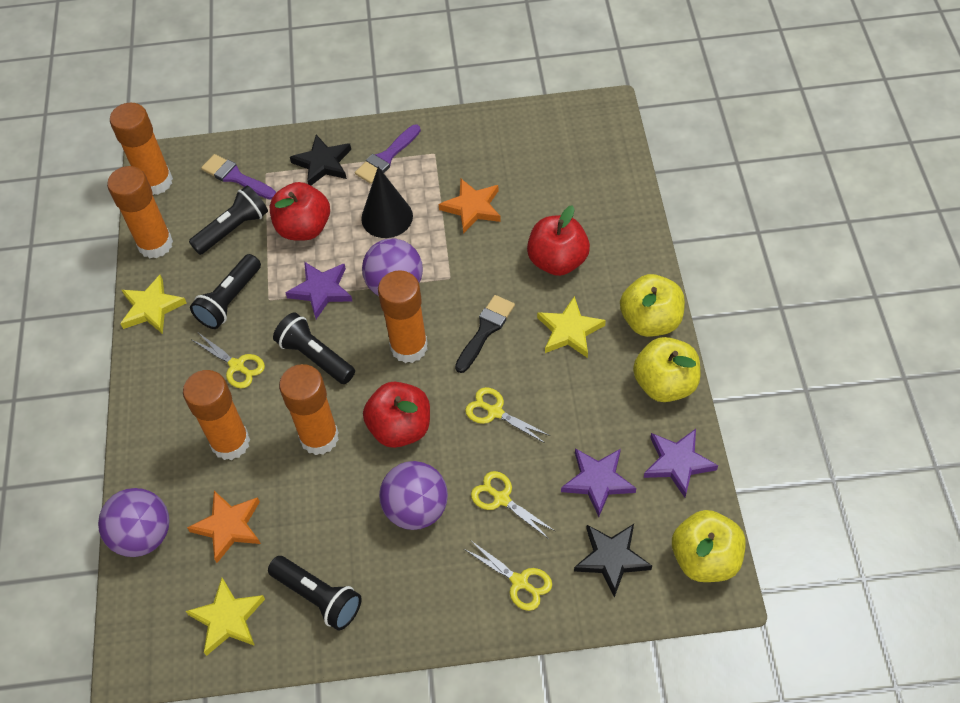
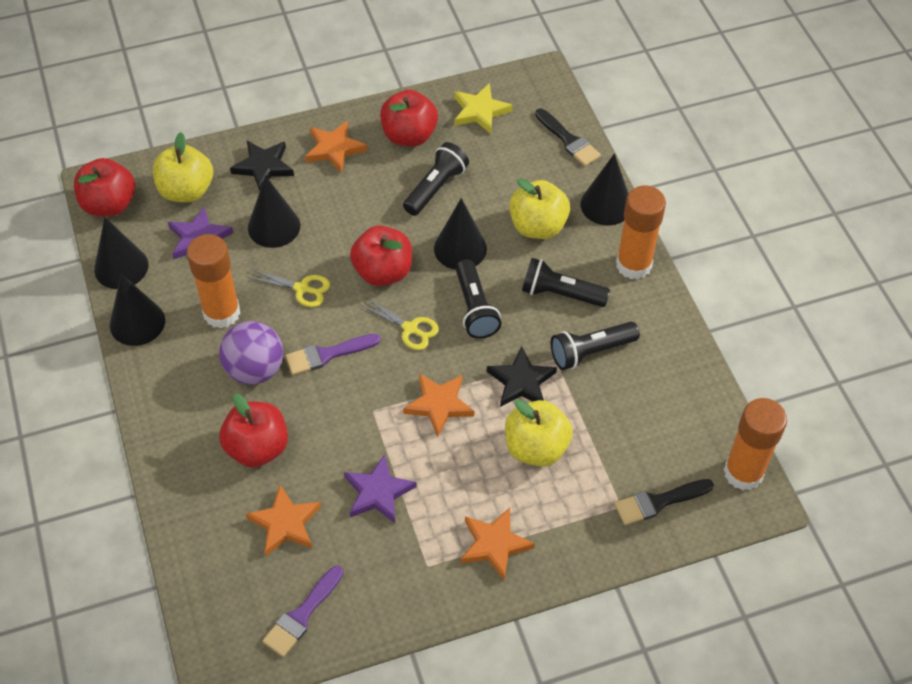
black brush: 1 -> 2
black cone: 1 -> 5
orange glue stick: 5 -> 3
orange star: 2 -> 4
purple ball: 3 -> 1
purple star: 3 -> 2
red apple: 3 -> 4
yellow scissors: 4 -> 2
yellow star: 3 -> 1

